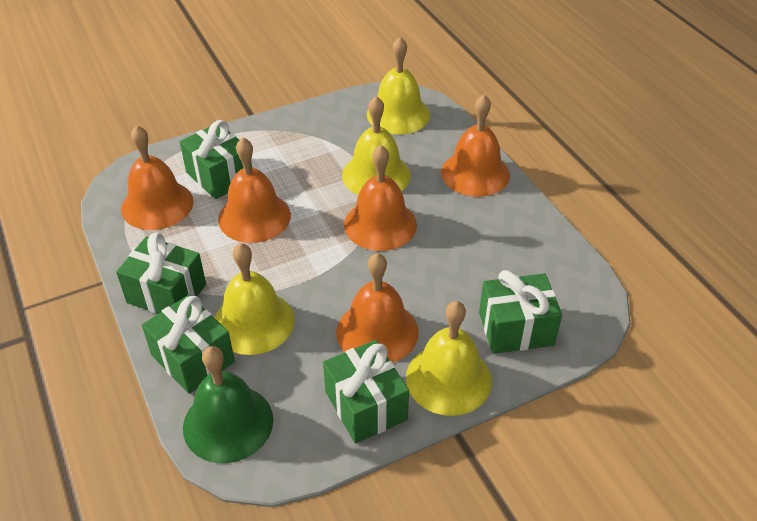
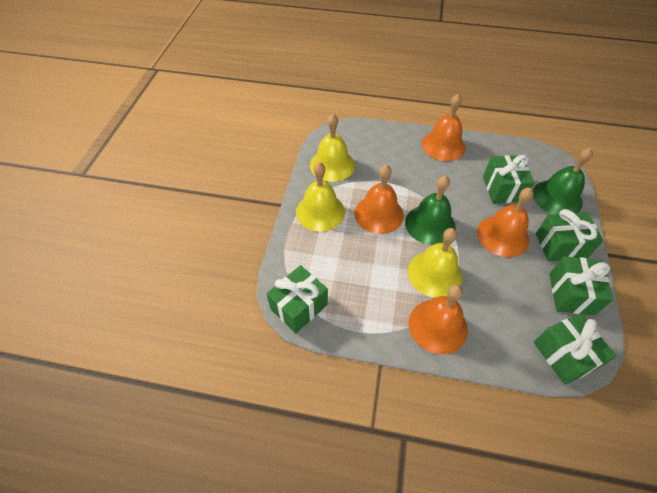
green bell: 1 -> 2
orange bell: 5 -> 4
yellow bell: 4 -> 3

